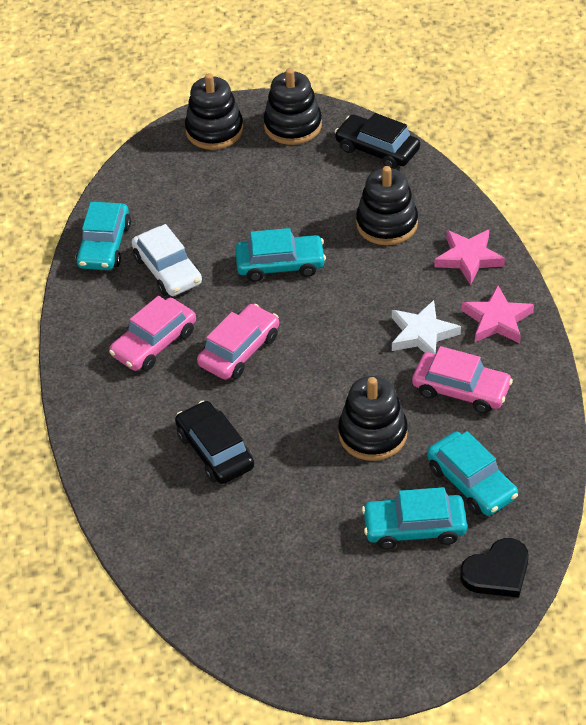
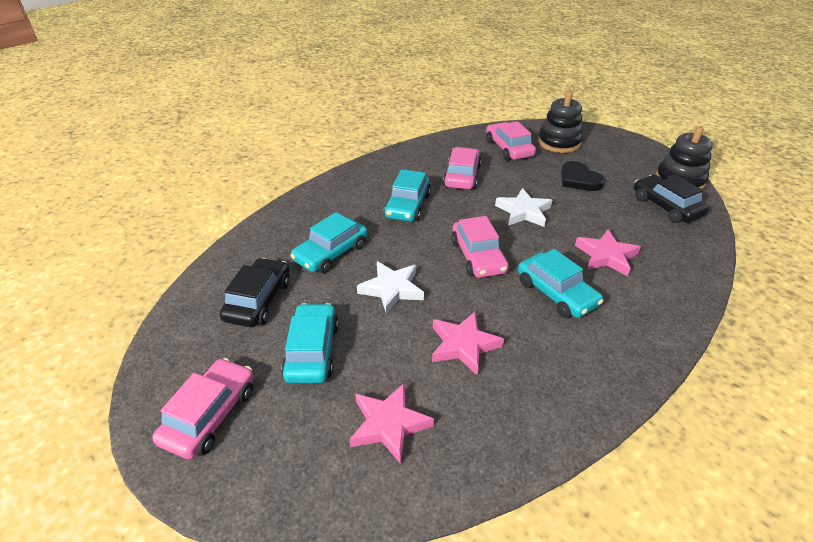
black stacking toy: 4 -> 2
pink car: 3 -> 4
pink star: 2 -> 3
white car: 1 -> 0
white star: 1 -> 2

